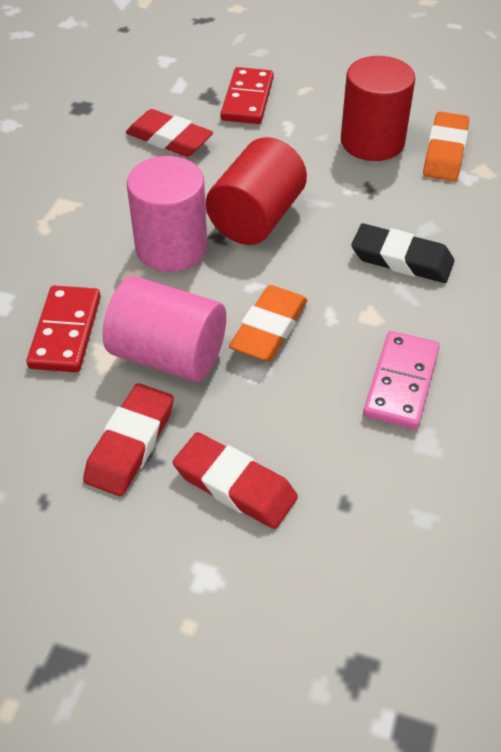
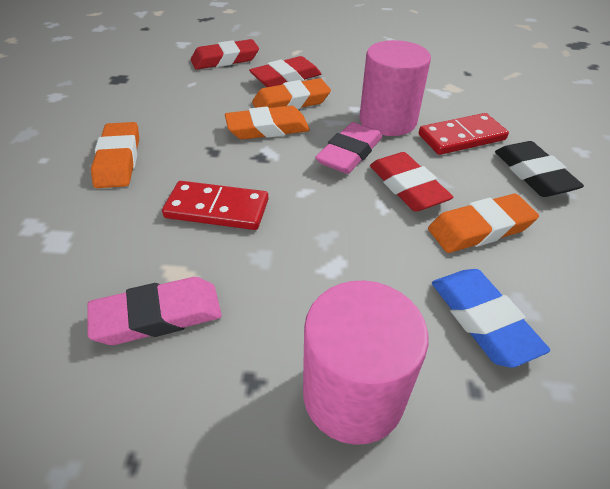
blue eraser: 0 -> 1
orange eraser: 2 -> 4
pink domino: 1 -> 0
pink eraser: 0 -> 2
red cylinder: 2 -> 0

